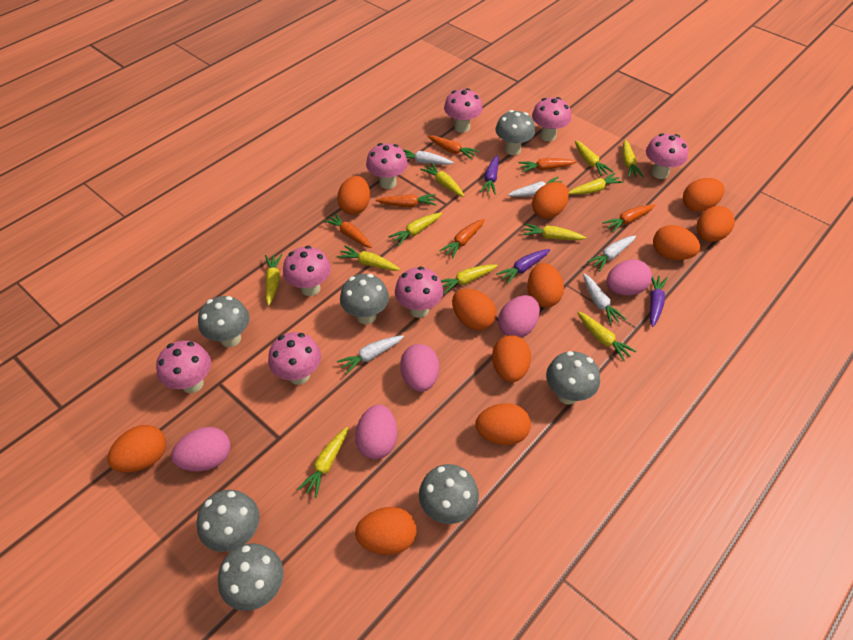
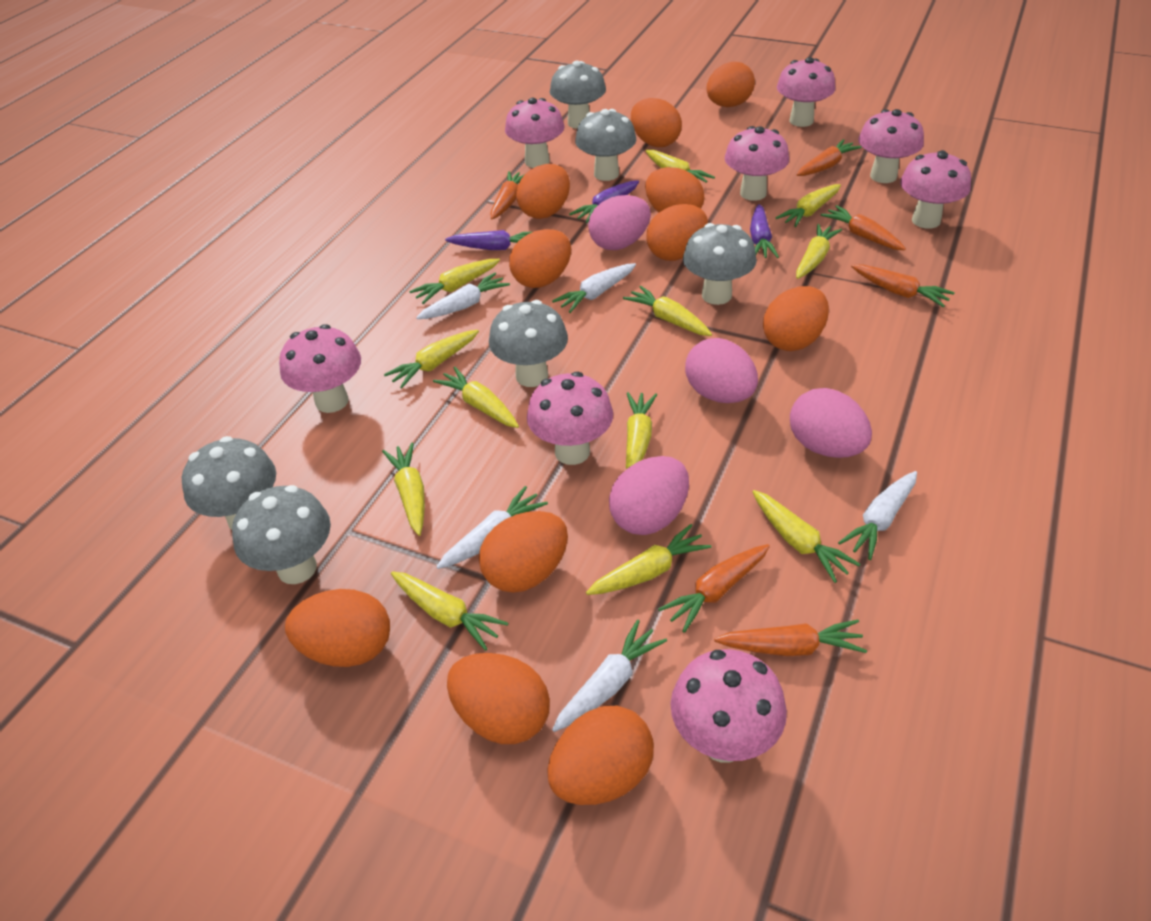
grey mushroom: 7 -> 6
pink egg: 5 -> 4
yellow carrot: 11 -> 12

